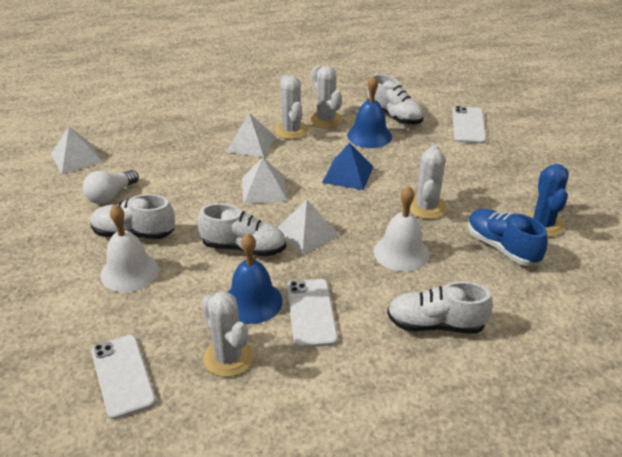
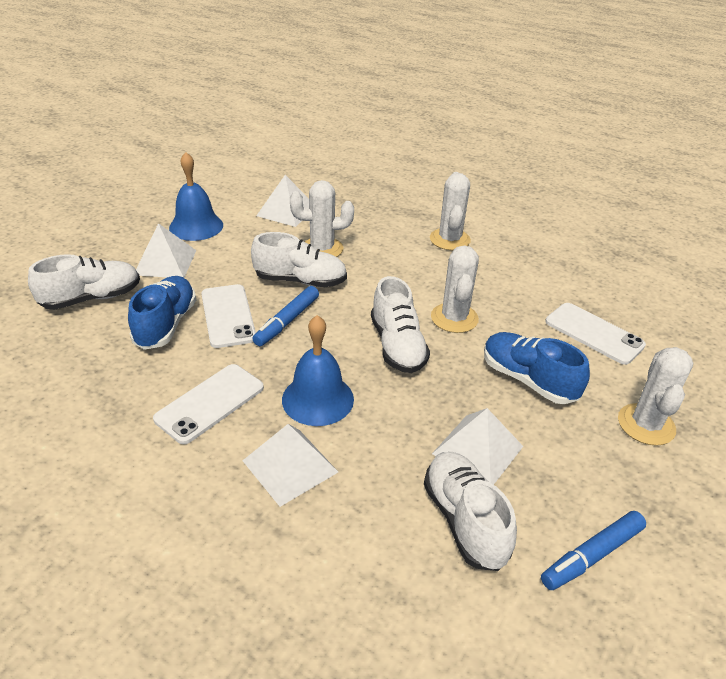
blue cactus: 1 -> 0
blue marker: 0 -> 2
blue pyramid: 1 -> 0
blue shoe: 1 -> 2
white bell: 2 -> 0
white light bulb: 1 -> 0

